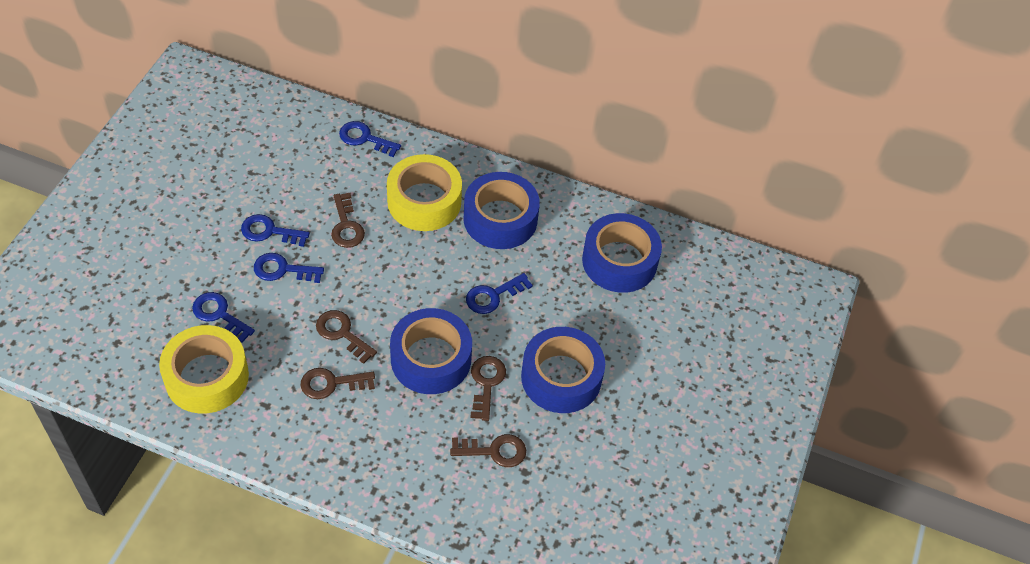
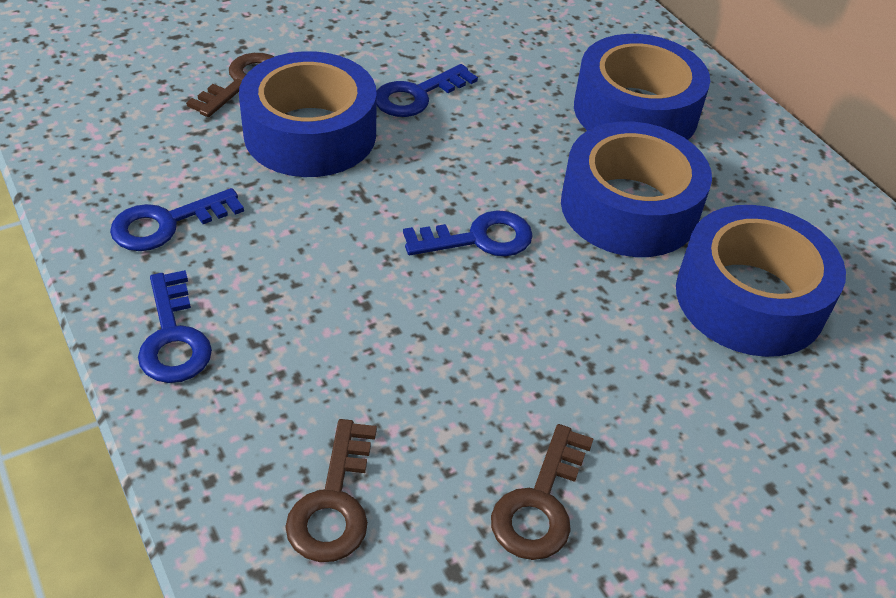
blue key: 5 -> 4
brown key: 5 -> 3
yellow tape: 2 -> 0

